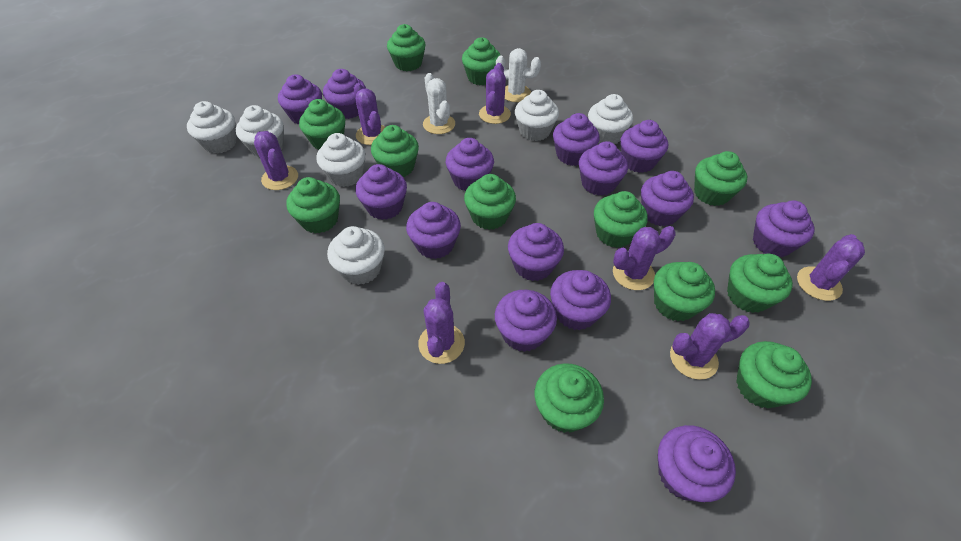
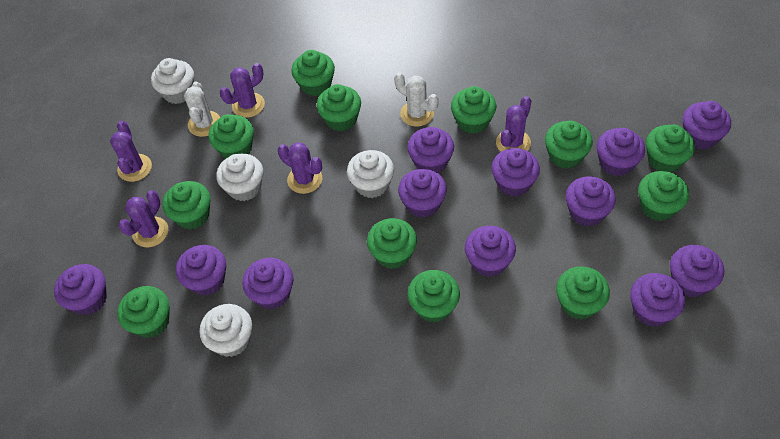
purple cactus: 7 -> 5
purple cupcake: 14 -> 12
white cupcake: 6 -> 4

